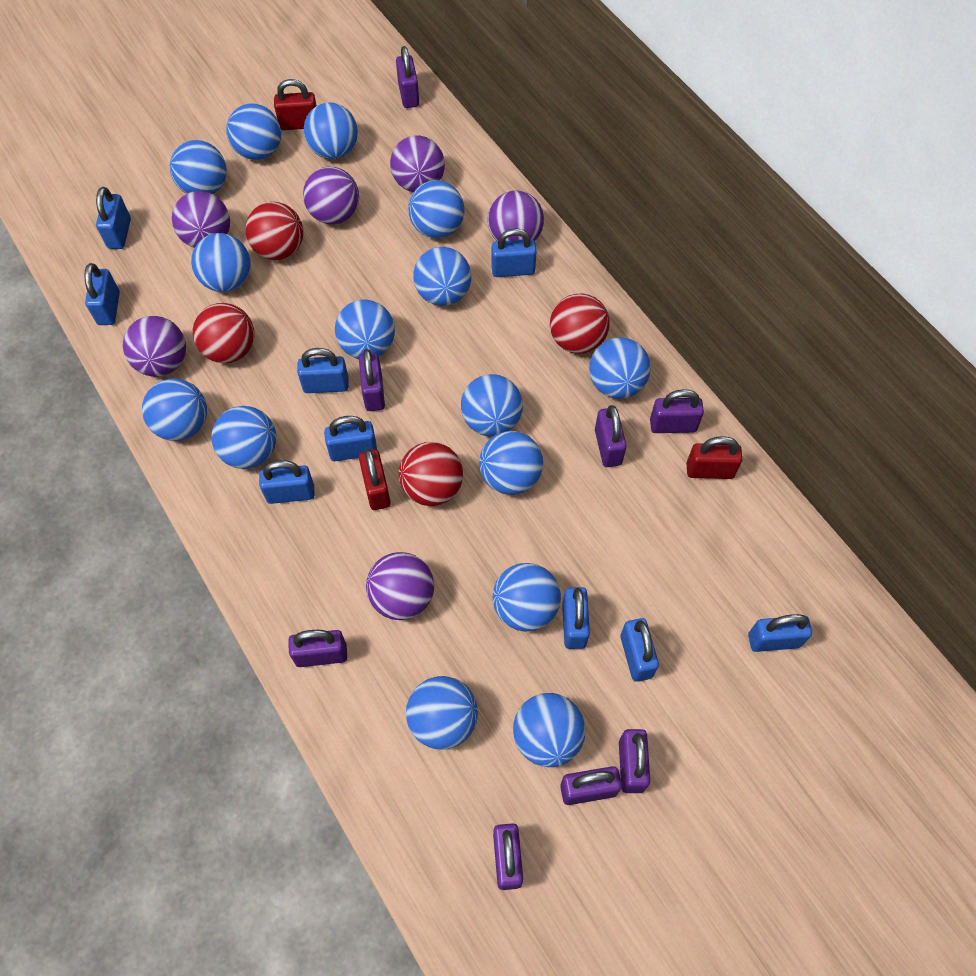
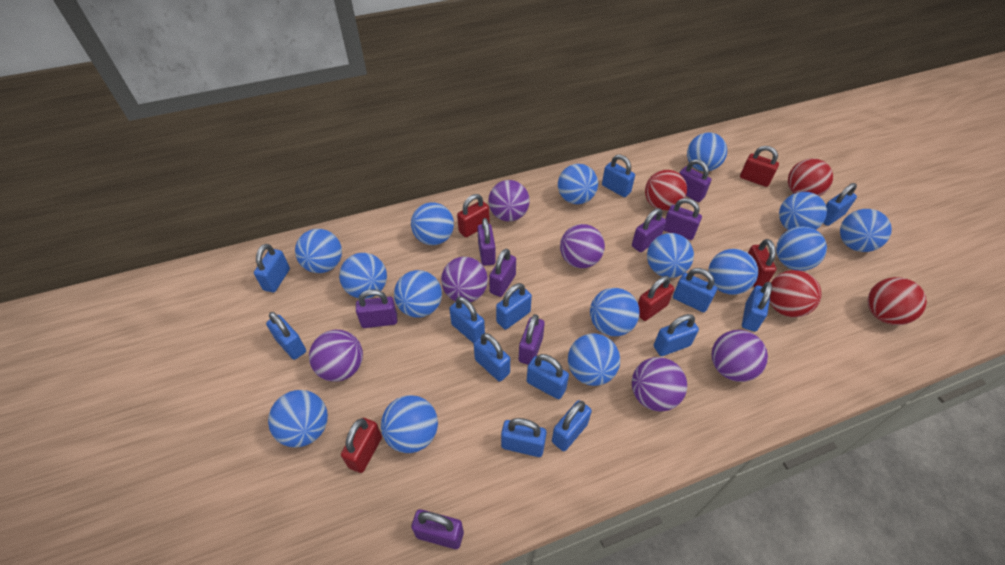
blue padlock: 9 -> 13
red padlock: 3 -> 5

